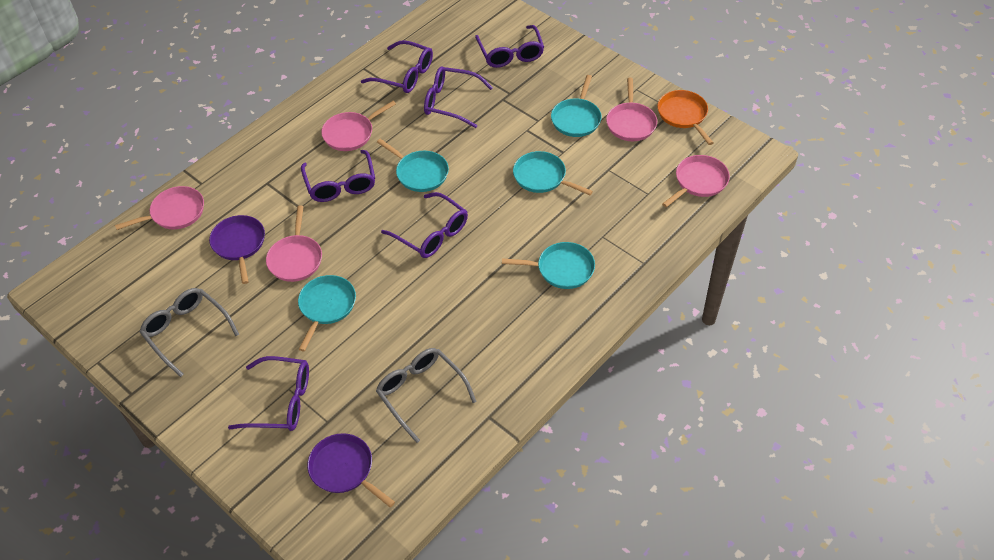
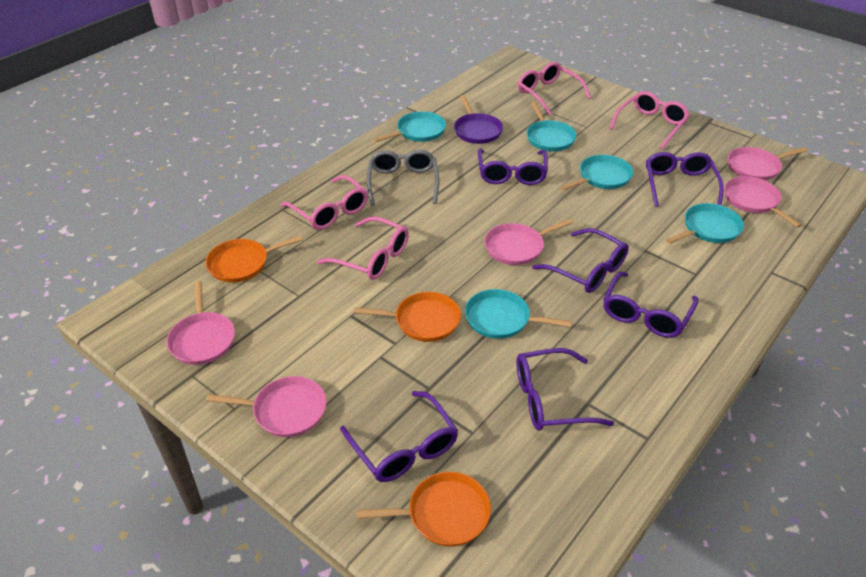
grey glasses: 2 -> 1
orange pan: 1 -> 3
pink glasses: 0 -> 4
purple pan: 2 -> 1

